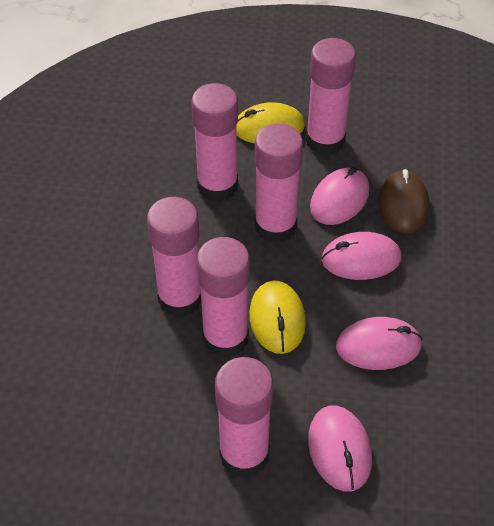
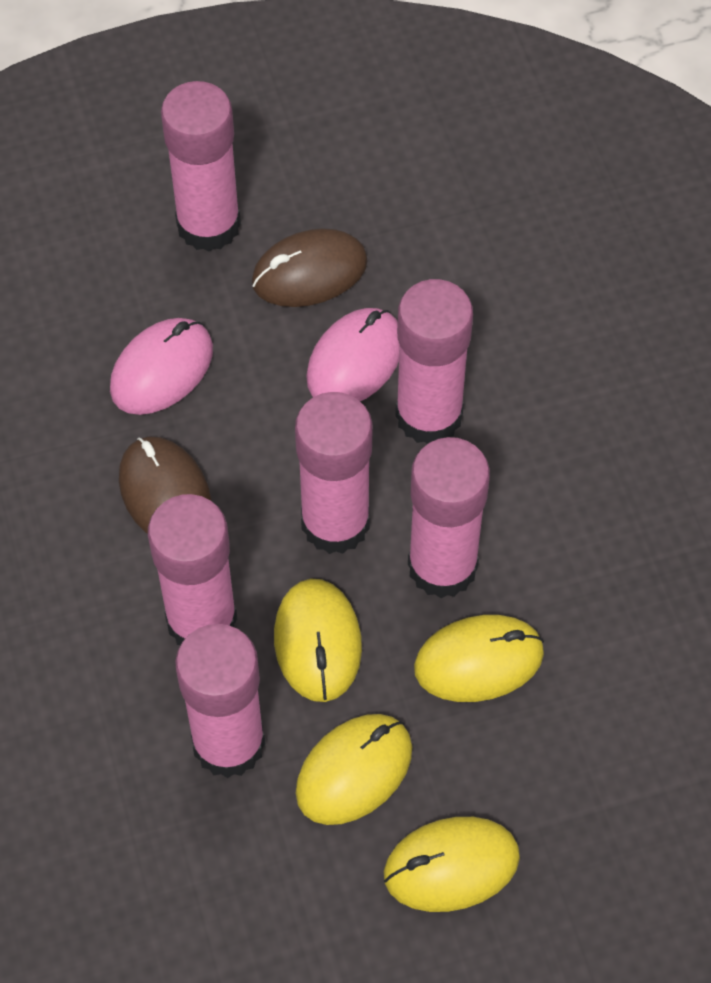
brown mouse: 1 -> 2
pink mouse: 4 -> 2
yellow mouse: 2 -> 4

